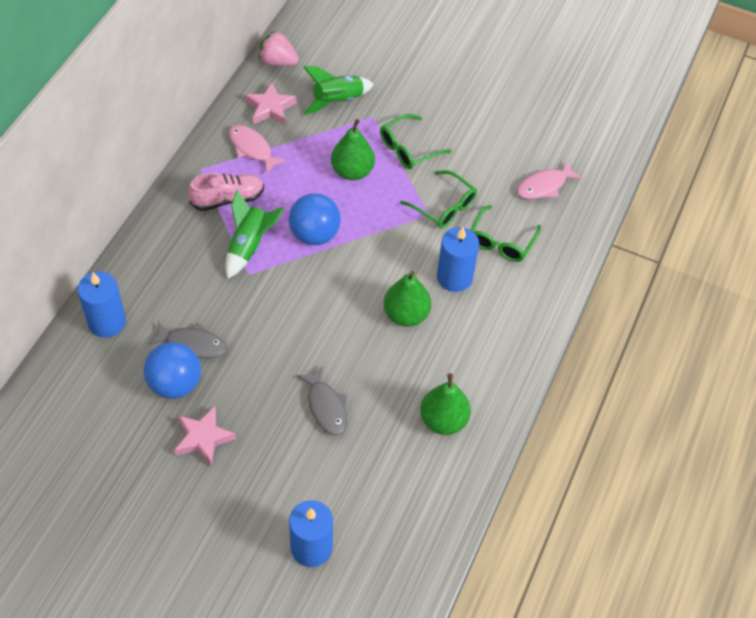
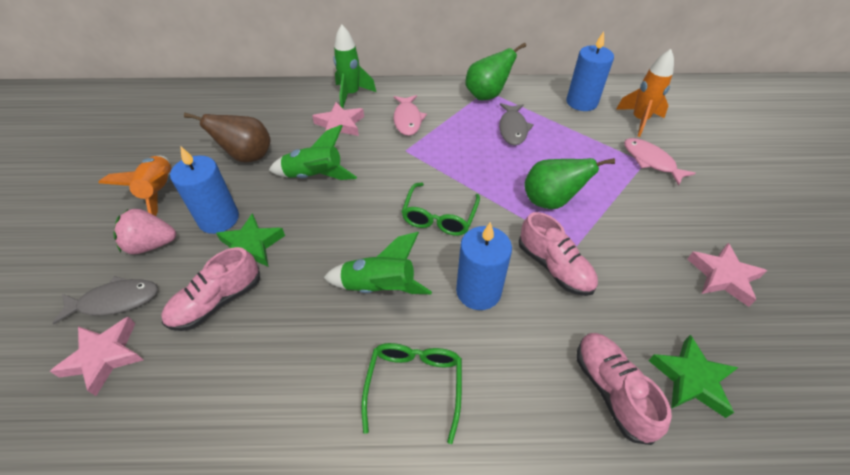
blue ball: 2 -> 0
brown pear: 0 -> 1
green glasses: 3 -> 2
green pear: 3 -> 2
green rocket: 2 -> 3
green star: 0 -> 2
orange rocket: 0 -> 2
pink shoe: 1 -> 3
pink star: 2 -> 3

